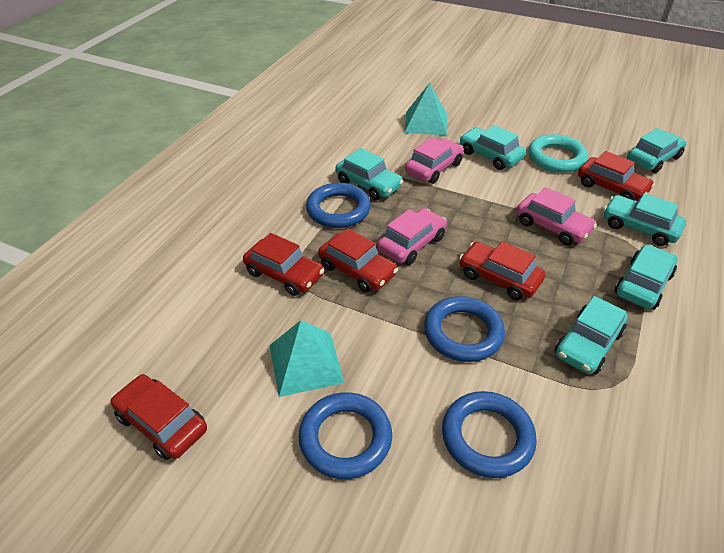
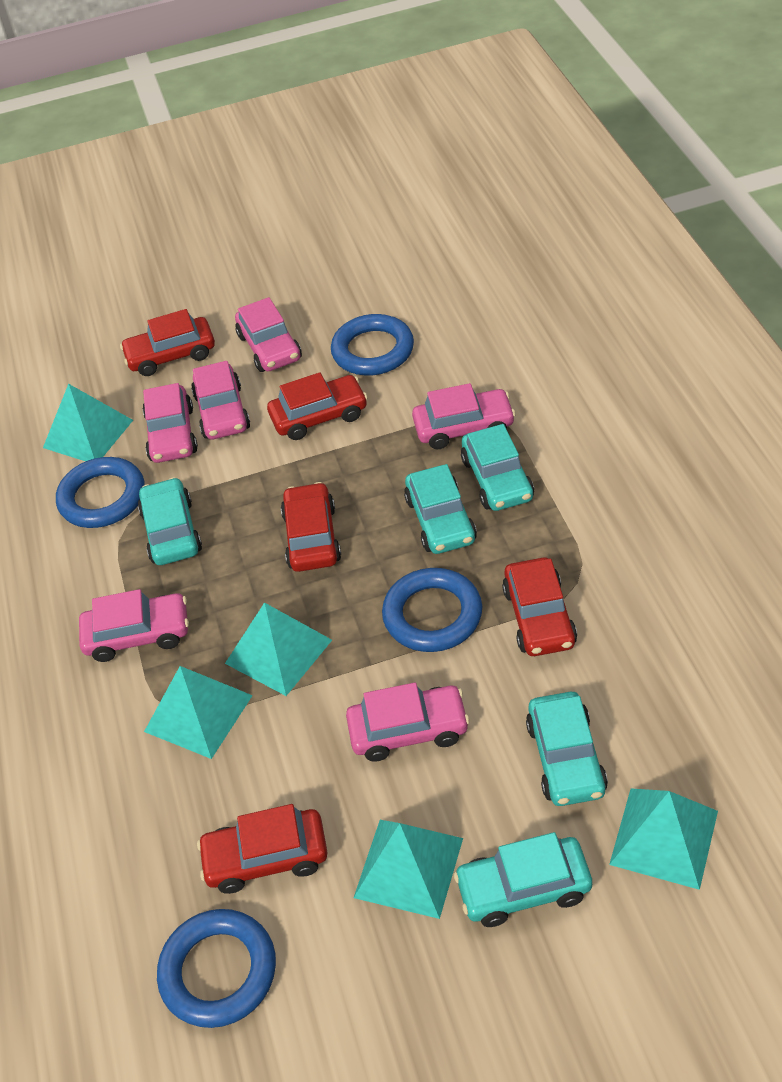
pink car: 3 -> 6
turquoise car: 6 -> 5
turquoise pyramid: 2 -> 5
turquoise ring: 1 -> 0

